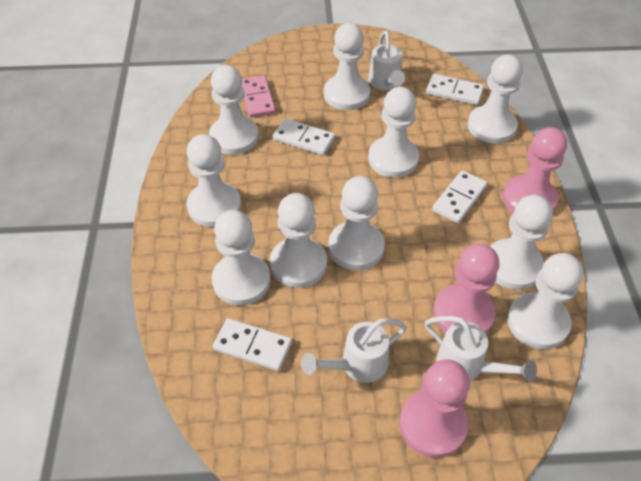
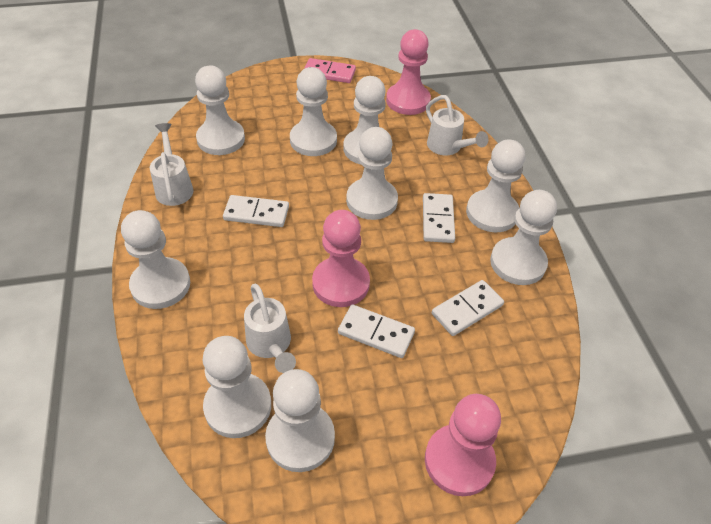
white pawn: 10 -> 9

